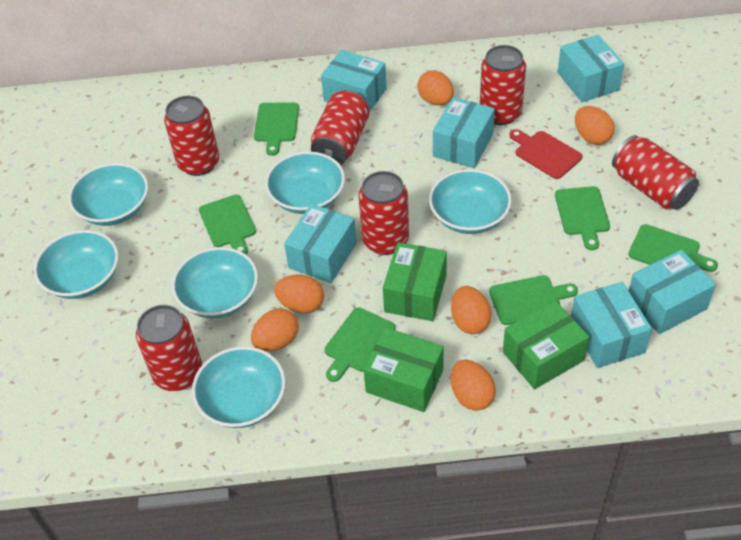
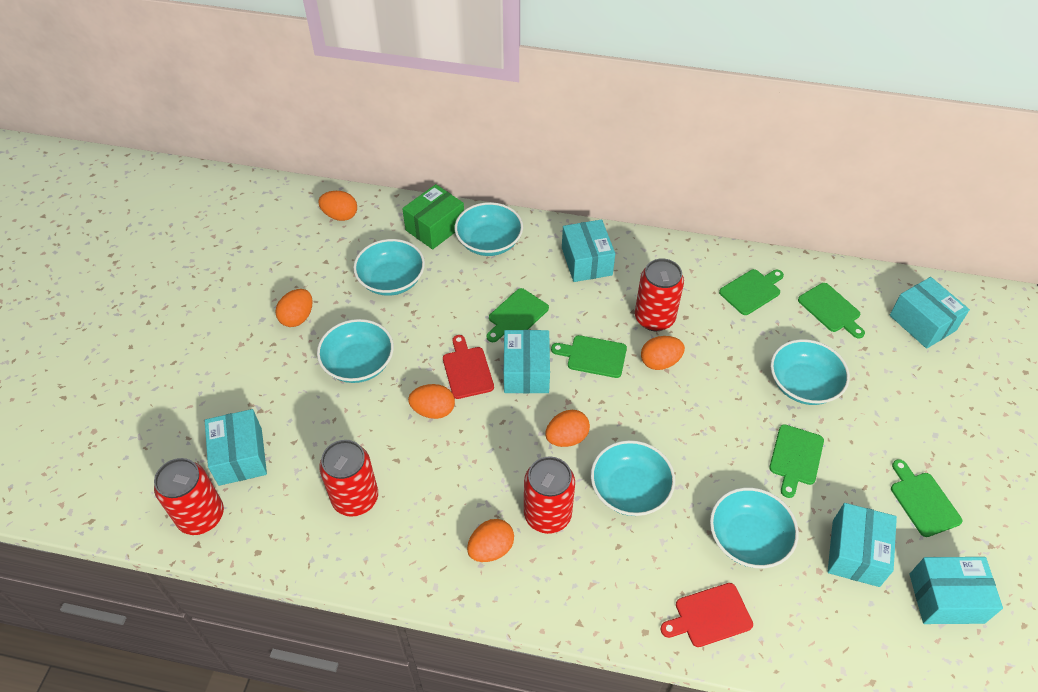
green box: 3 -> 1
red can: 6 -> 4
red cutting board: 1 -> 2

